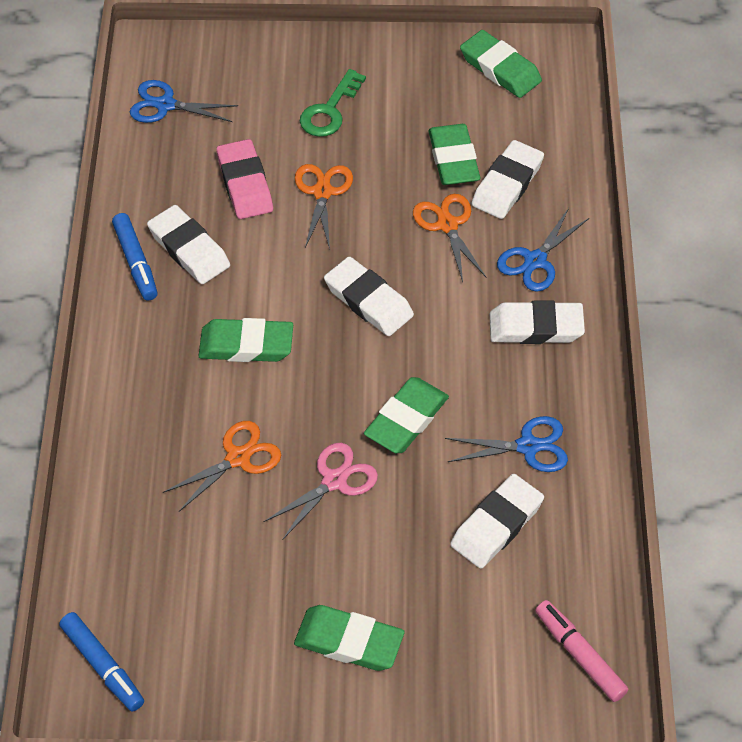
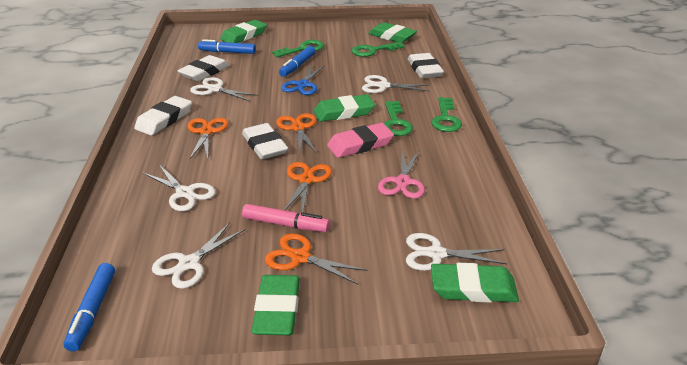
blue marker: 2 -> 3
blue scissors: 3 -> 1
green key: 1 -> 4
orange scissors: 3 -> 4
white eraser: 5 -> 4
white scissors: 0 -> 5

